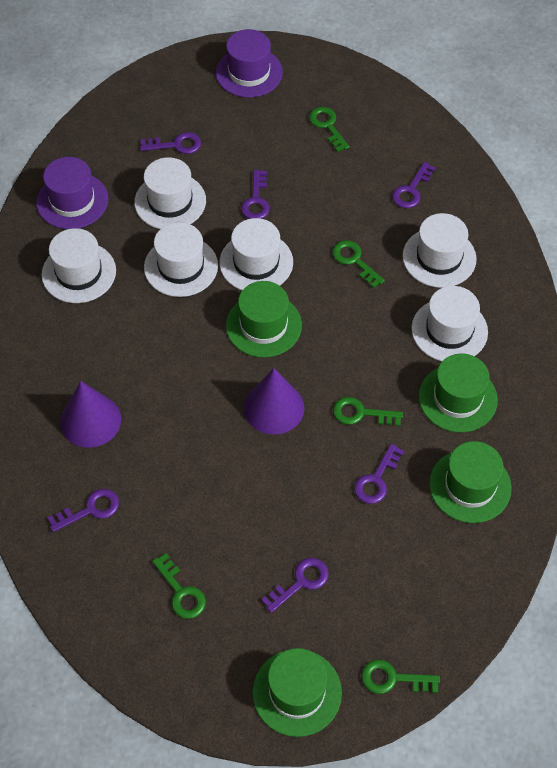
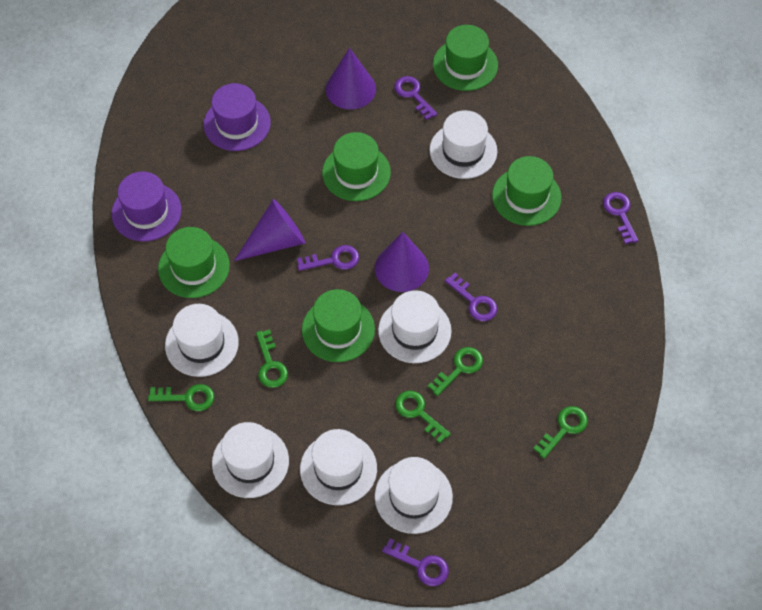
green hat: 4 -> 5
purple cone: 2 -> 3
purple key: 6 -> 5

